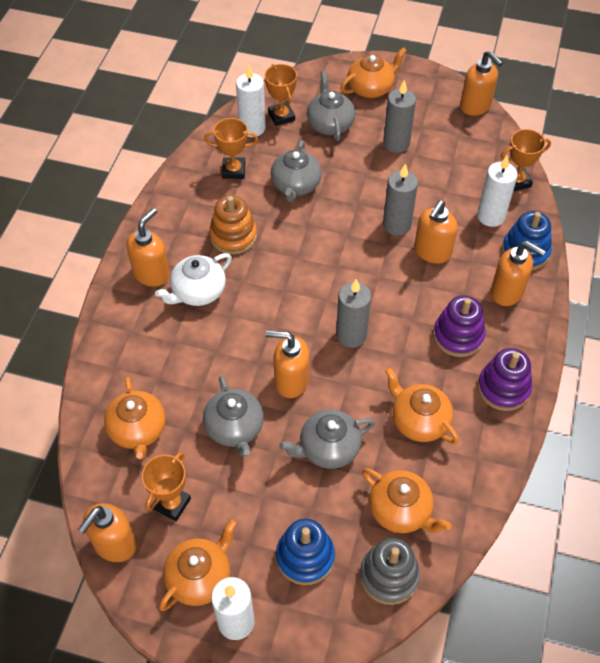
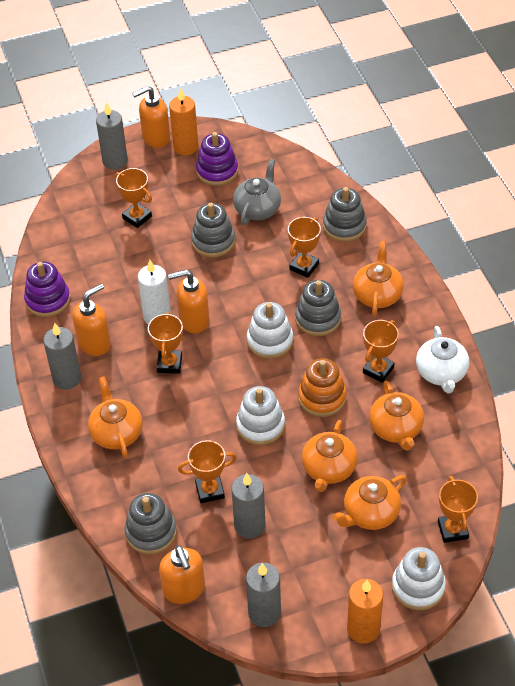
blue stacking toy: 2 -> 0
grey candle: 3 -> 4
grey stacking toy: 1 -> 4
grey teapot: 4 -> 1
orange candle: 0 -> 2
orange soap dispenser: 6 -> 4
orange trophy: 4 -> 6
white candle: 3 -> 1
white stacking toy: 0 -> 3

